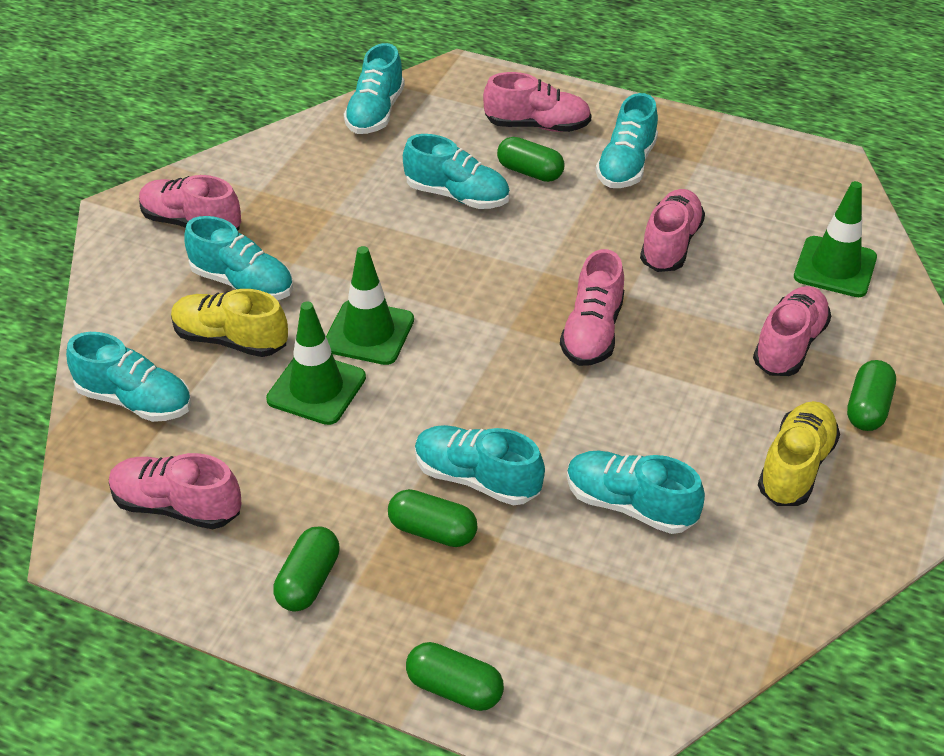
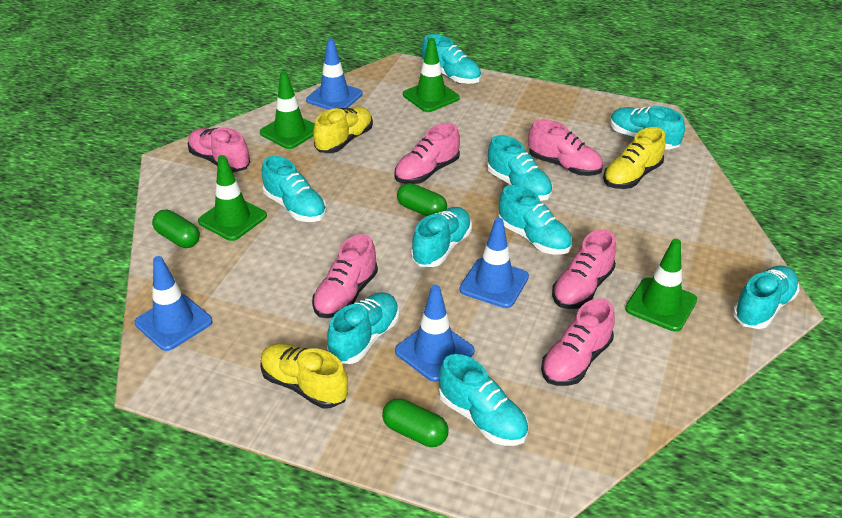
blue traffic cone: 0 -> 4
green capsule: 5 -> 3
green traffic cone: 3 -> 4
turquoise shoe: 7 -> 9
yellow shoe: 2 -> 3

